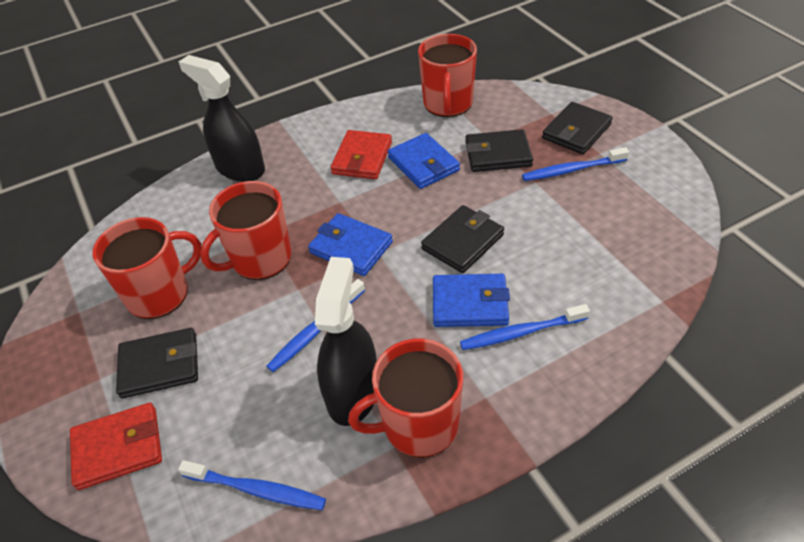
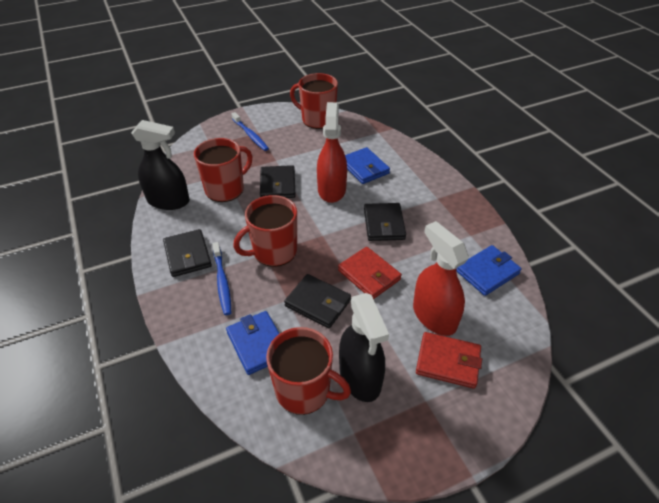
blue toothbrush: 4 -> 2
red spray bottle: 0 -> 2

